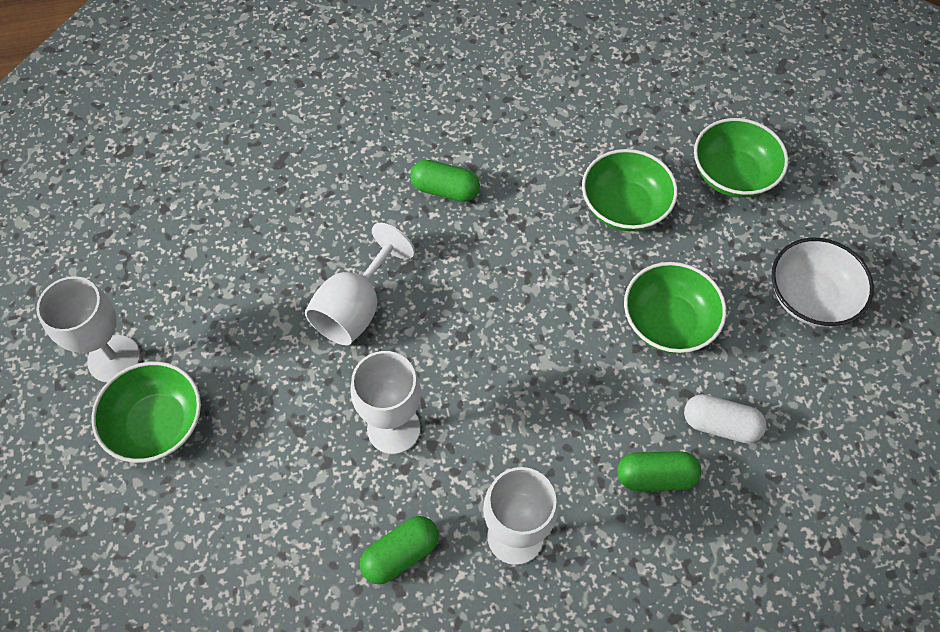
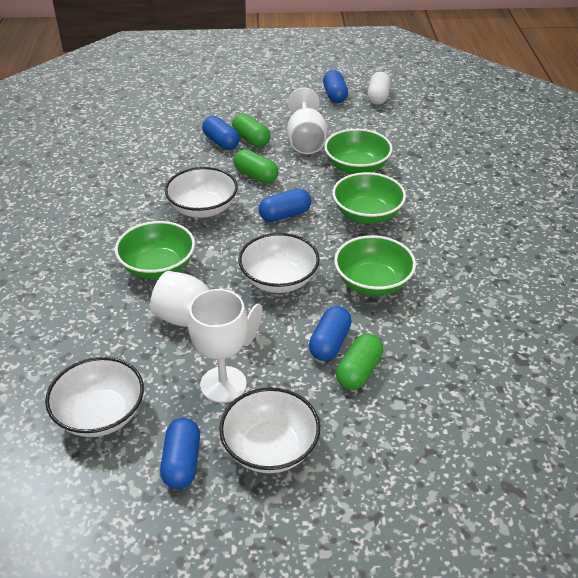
blue capsule: 0 -> 5
white bowl: 1 -> 4
white goblet: 4 -> 3

